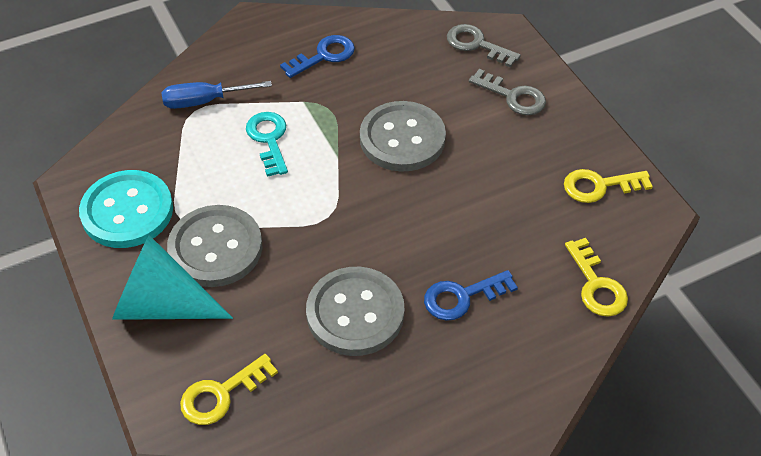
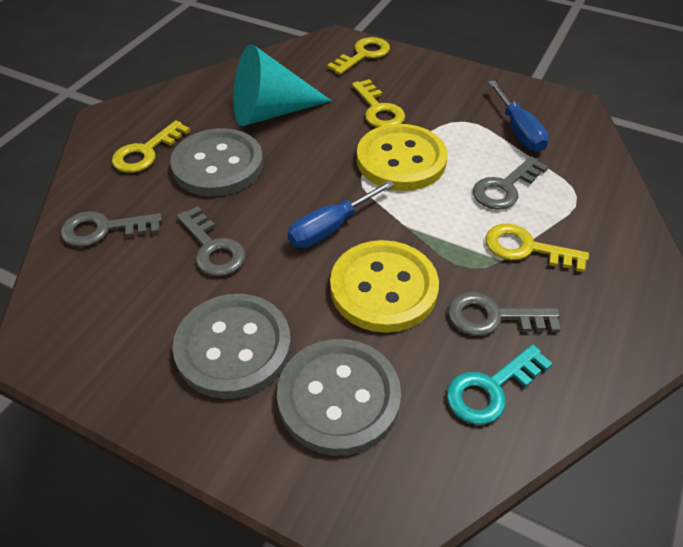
blue key: 2 -> 0
blue screwdriver: 1 -> 2
grey key: 2 -> 4
turquoise button: 1 -> 0
yellow button: 0 -> 2
yellow key: 3 -> 4

